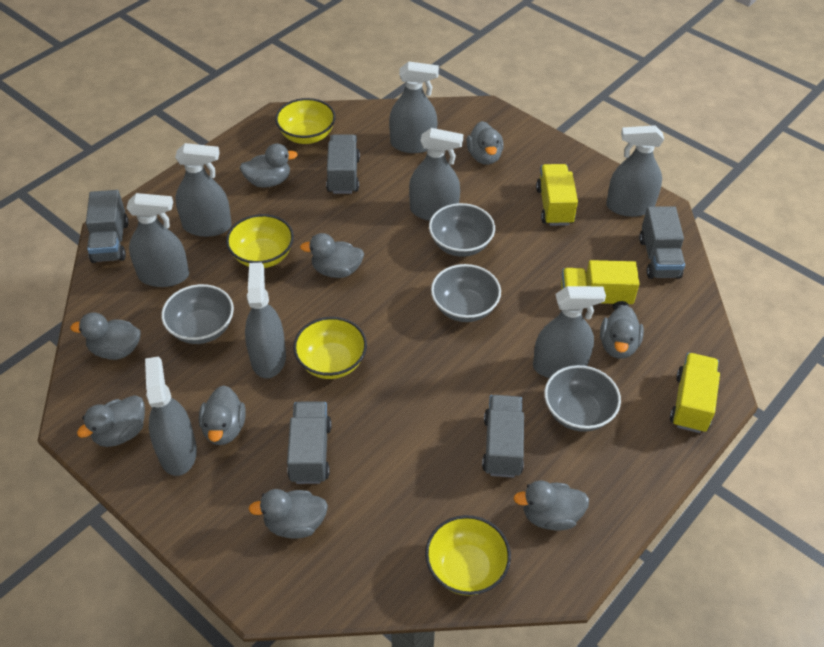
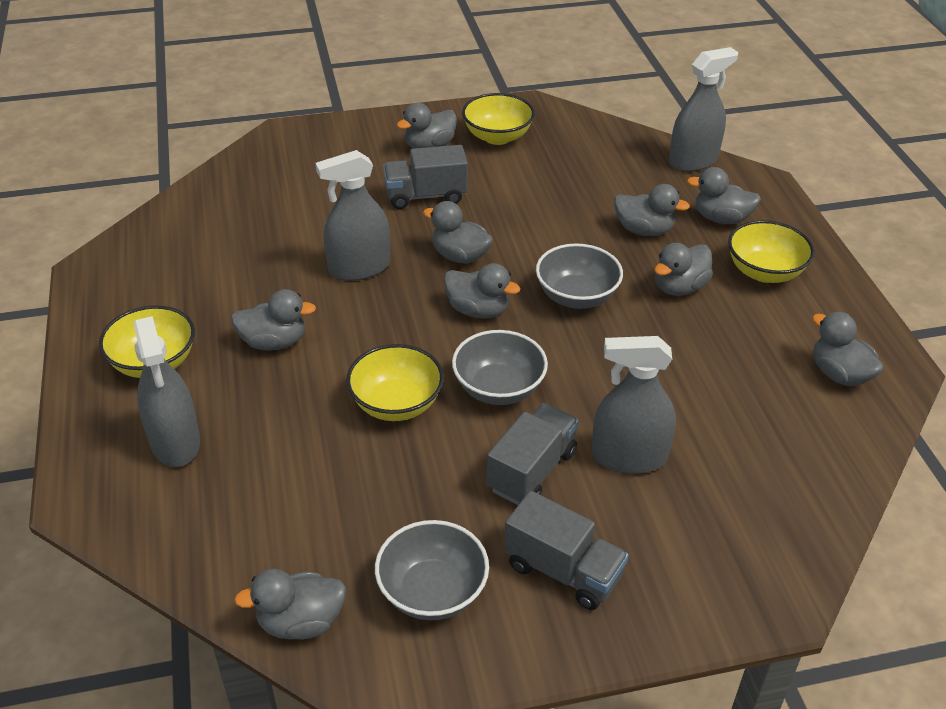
grey bowl: 4 -> 3
grey spray bottle: 8 -> 4
grey truck: 5 -> 3
yellow truck: 3 -> 0

